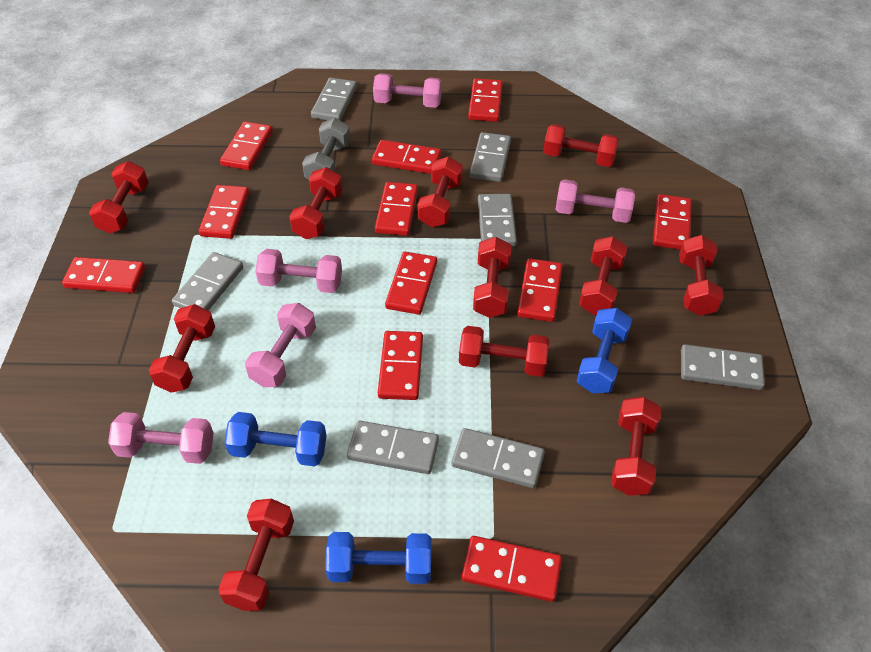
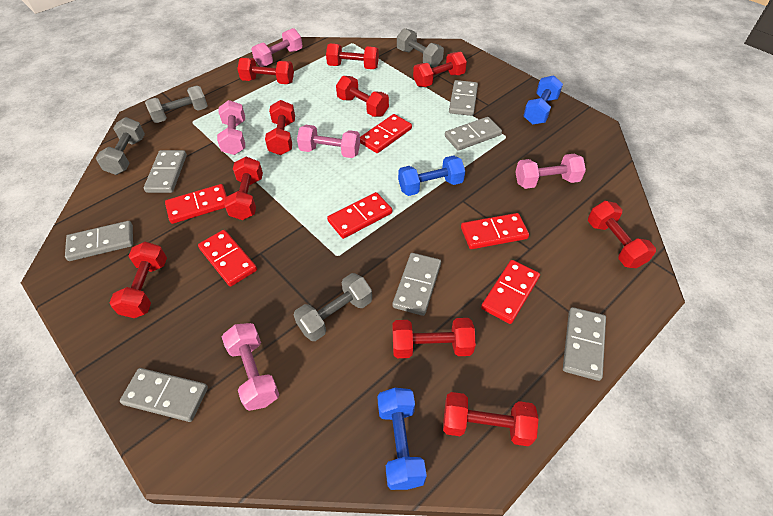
grey dumbbell: 1 -> 4
red domino: 11 -> 6
red dumbbell: 11 -> 10

